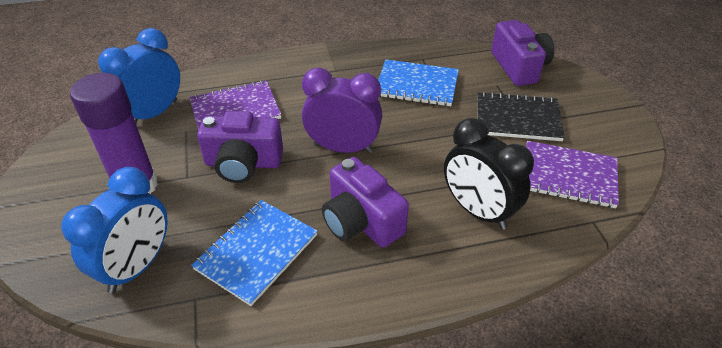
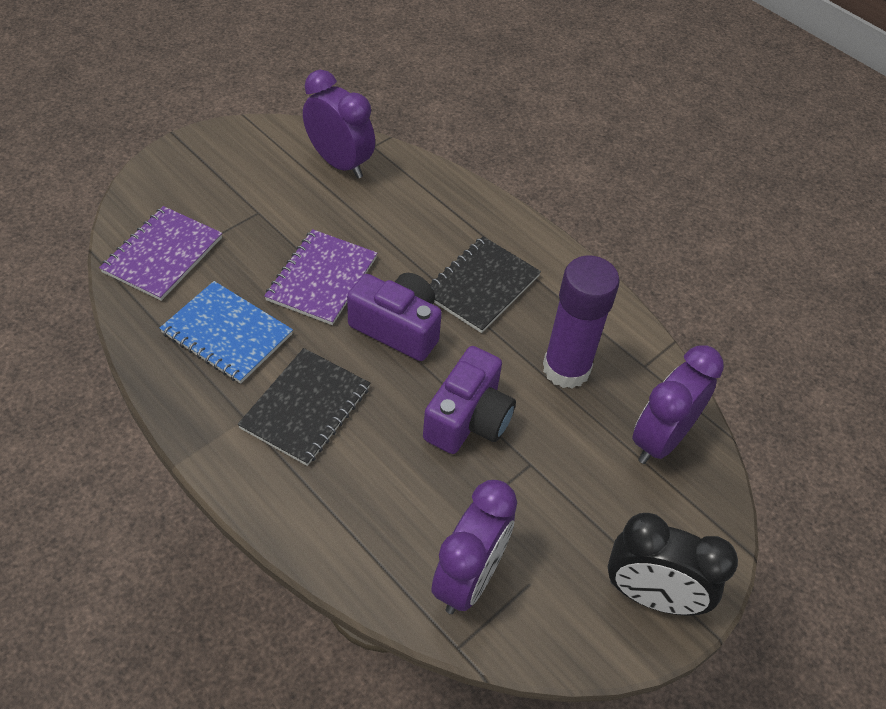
black notebook: 1 -> 2
blue clock: 2 -> 0
blue notebook: 2 -> 1
purple camera: 3 -> 2
purple clock: 1 -> 3

